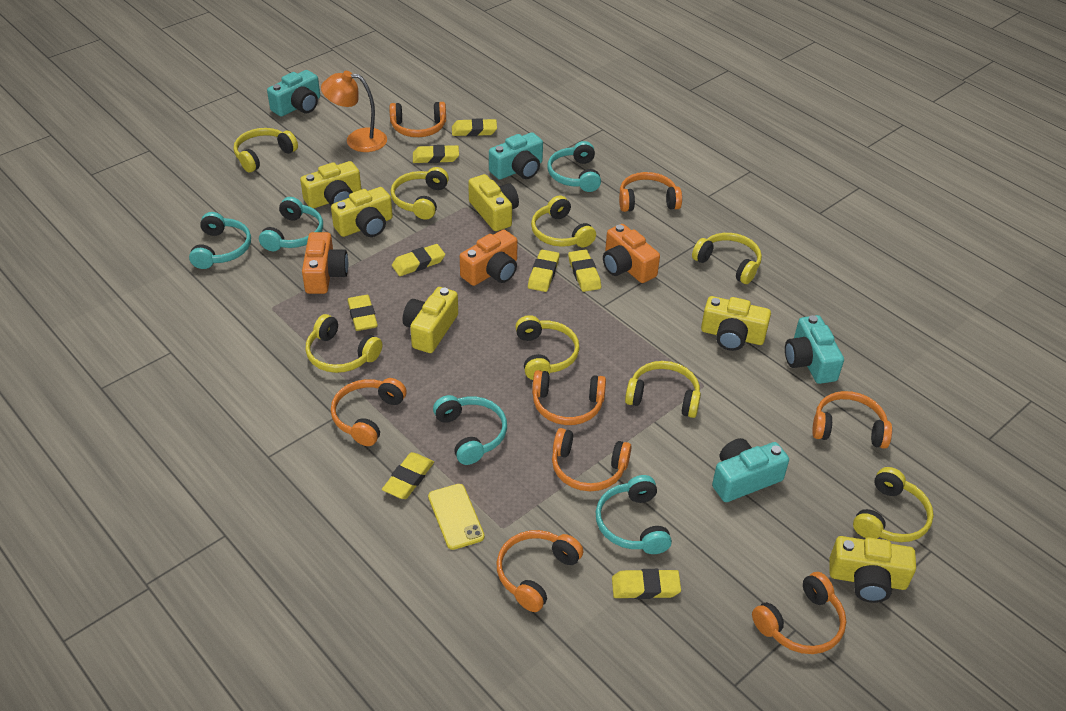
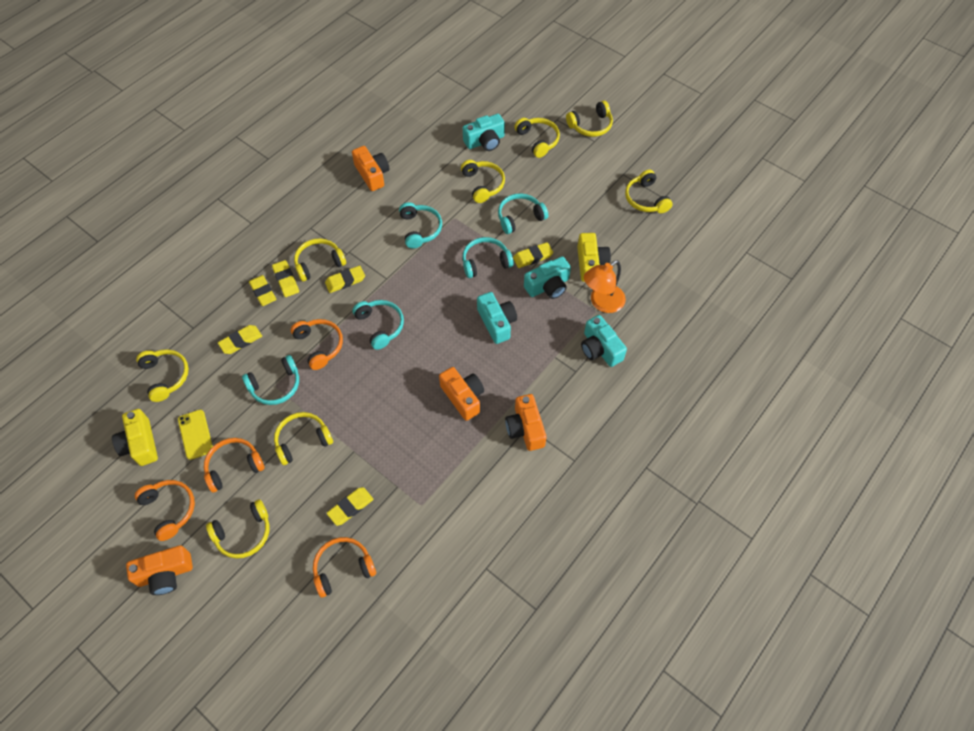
orange camera: 3 -> 4
orange headphones: 8 -> 4
yellow camera: 6 -> 2
yellow eraser: 8 -> 6

